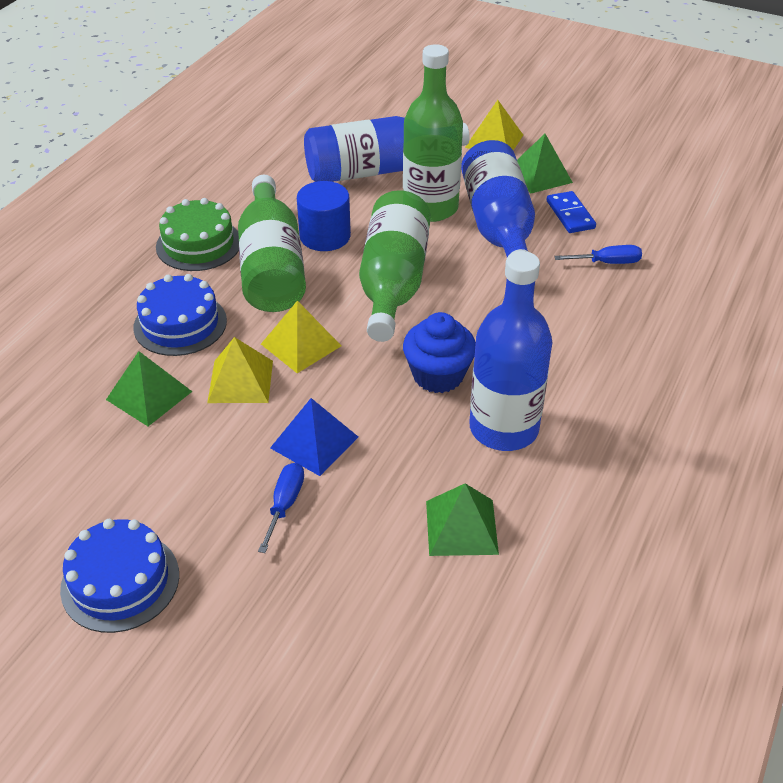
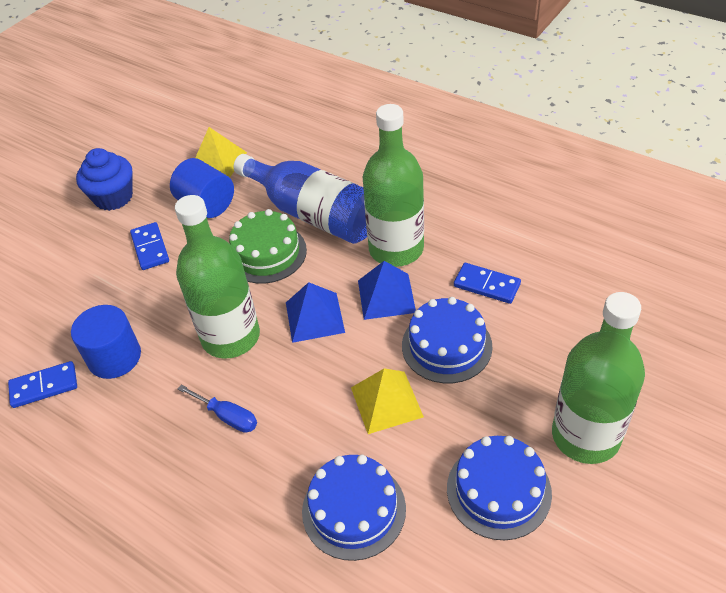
blue bottle: 3 -> 1
blue cake: 2 -> 3
blue cylinder: 1 -> 2
blue domino: 1 -> 3
blue pyramid: 1 -> 2
blue screwdriver: 2 -> 1
green pyramid: 3 -> 0
yellow pyramid: 3 -> 2

